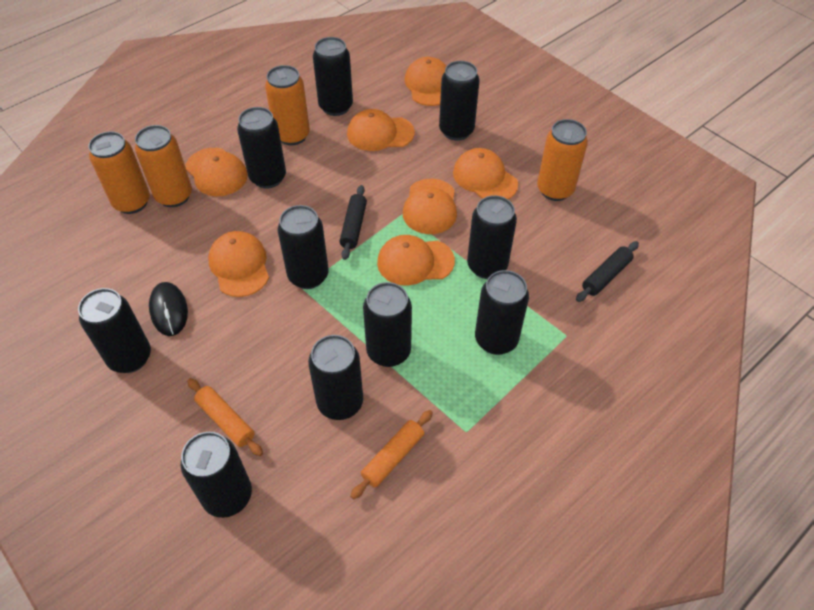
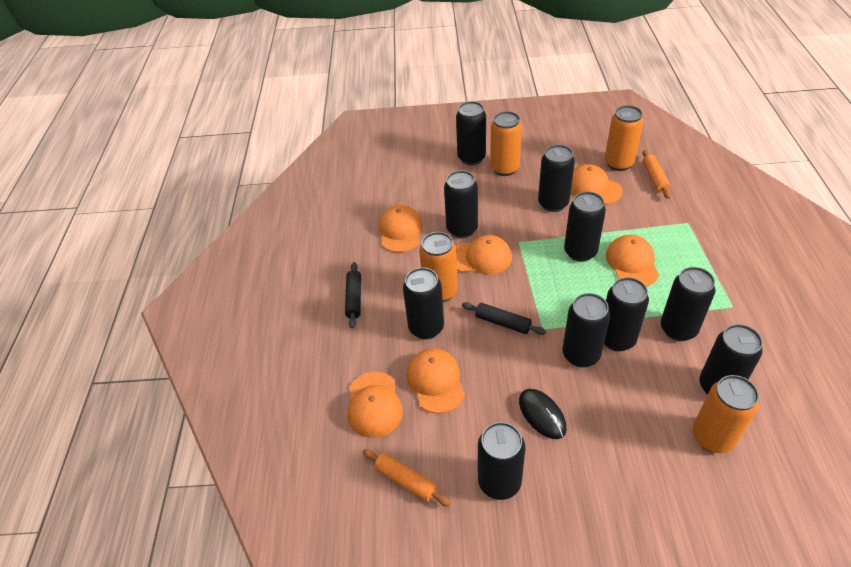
orange cap: 7 -> 6

